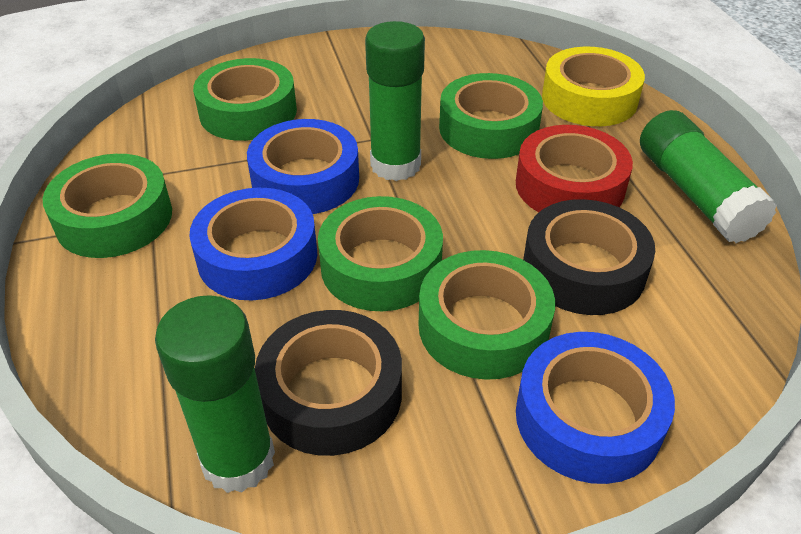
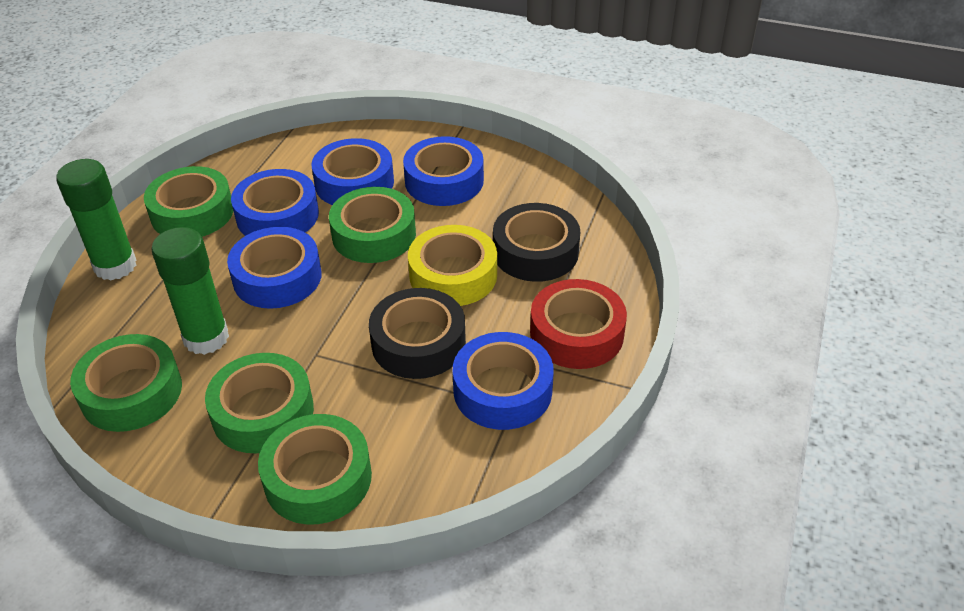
blue tape: 3 -> 5
green glue stick: 3 -> 2

